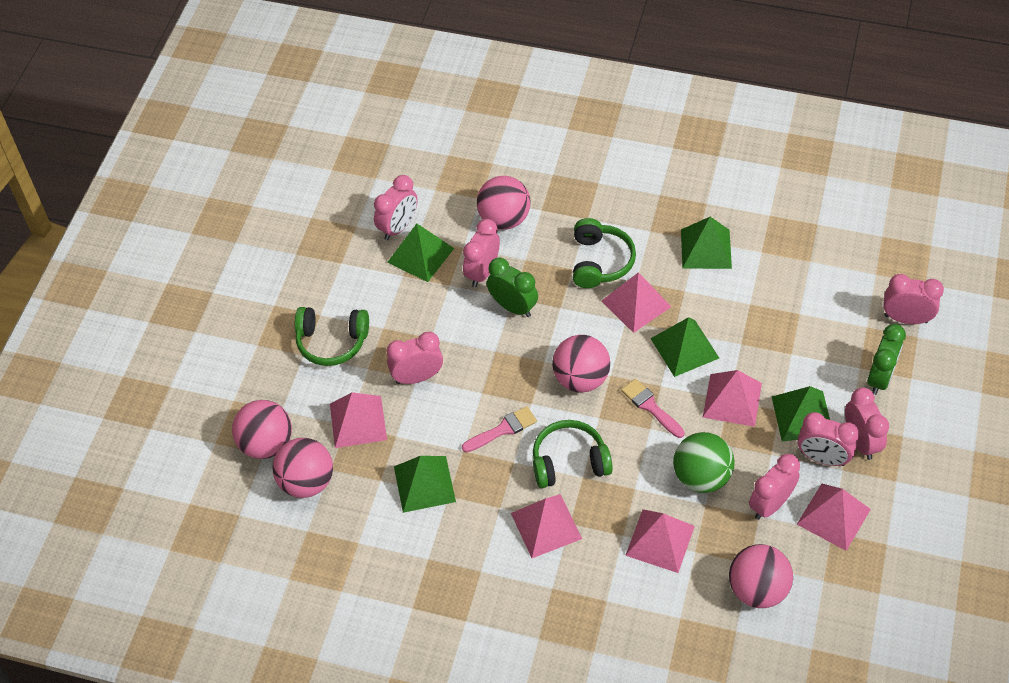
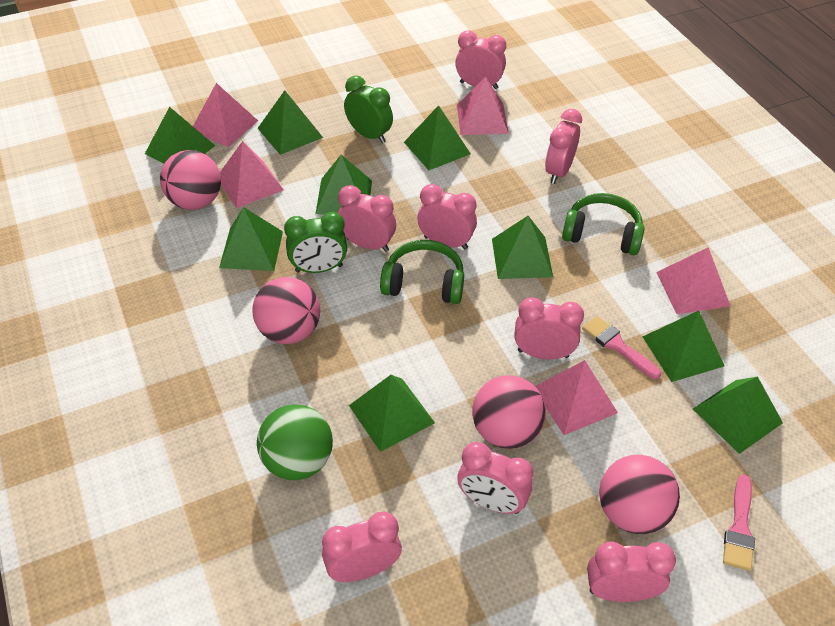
green headphones: 3 -> 2
green pyramid: 5 -> 9
pink ball: 5 -> 4
pink clock: 7 -> 8
pink pyramid: 6 -> 5

